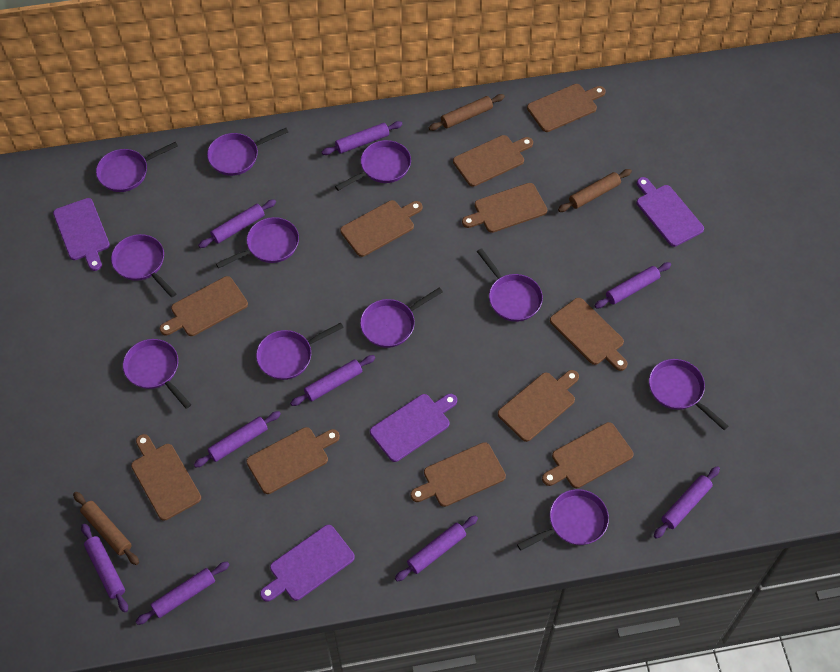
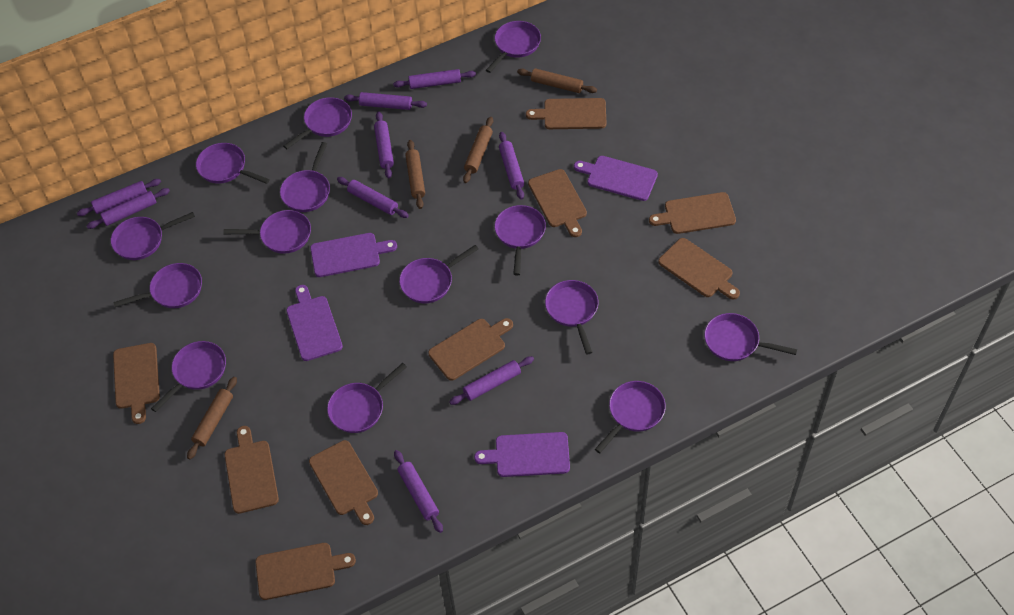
brown cutting board: 11 -> 9
brown rolling pin: 3 -> 4
purple pan: 11 -> 14

